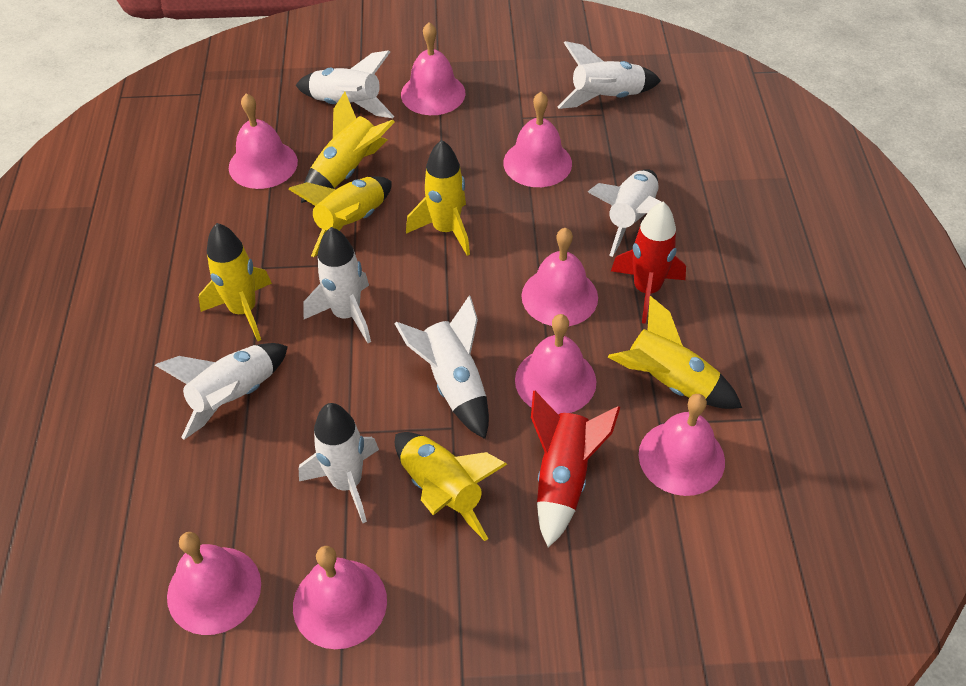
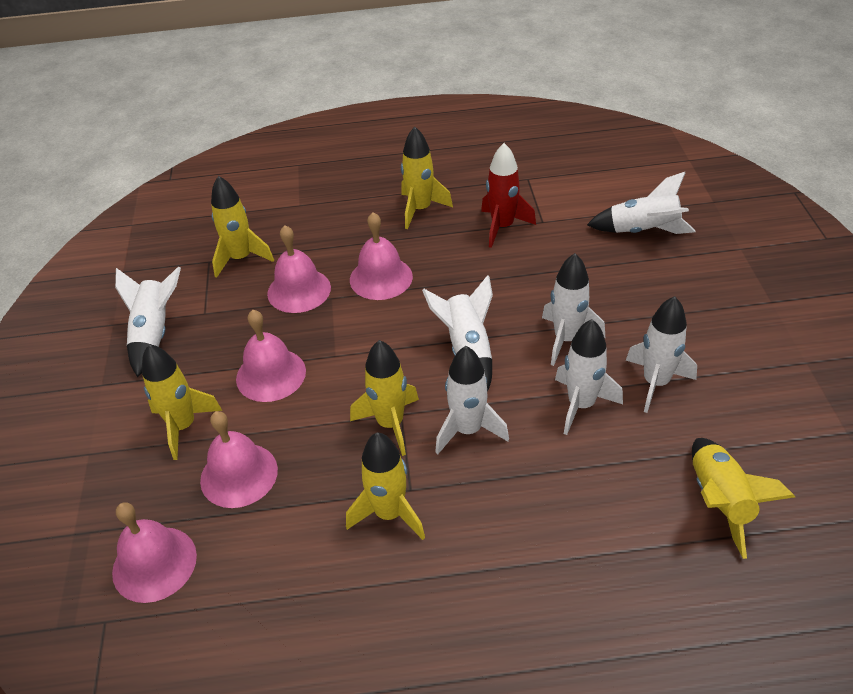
pink bell: 8 -> 5
red rocket: 2 -> 1

